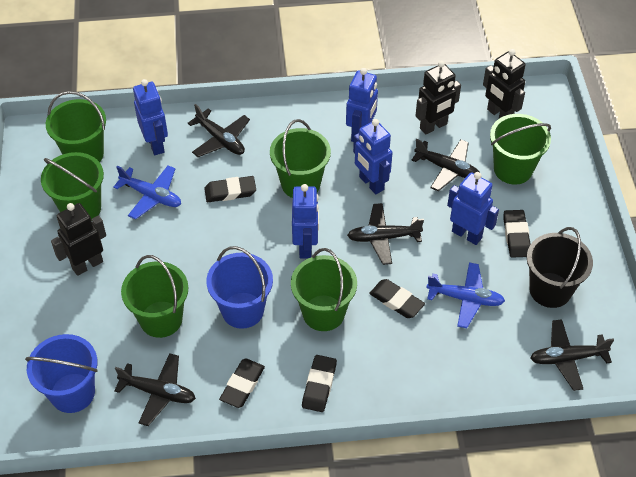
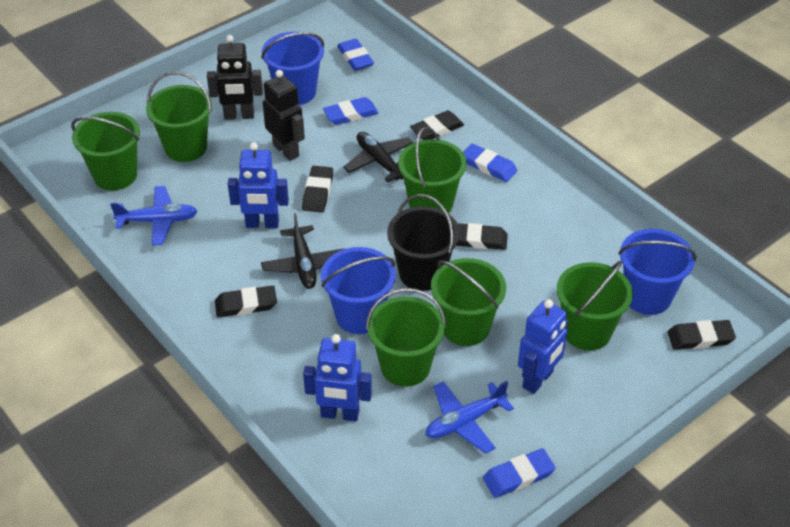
black plane: 5 -> 2
black robot: 3 -> 2
blue bucket: 2 -> 3
blue eraser: 0 -> 4
blue robot: 5 -> 3

